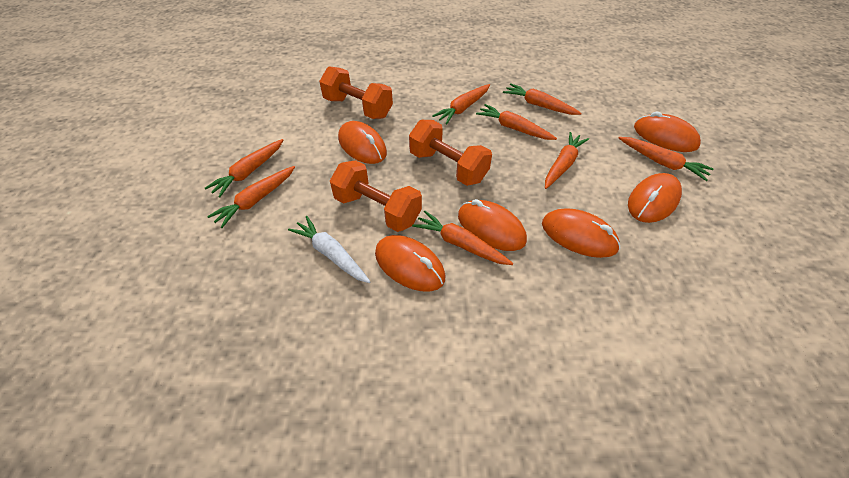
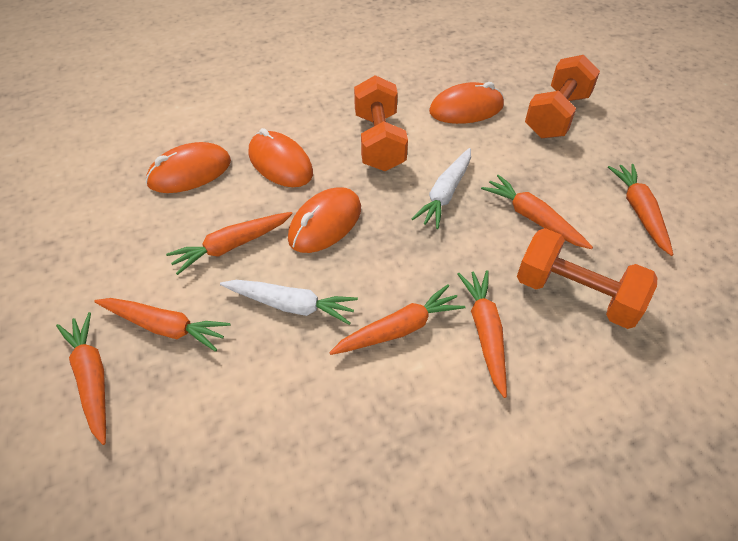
orange carrot: 8 -> 7
orange mouse: 6 -> 4
white carrot: 1 -> 2

